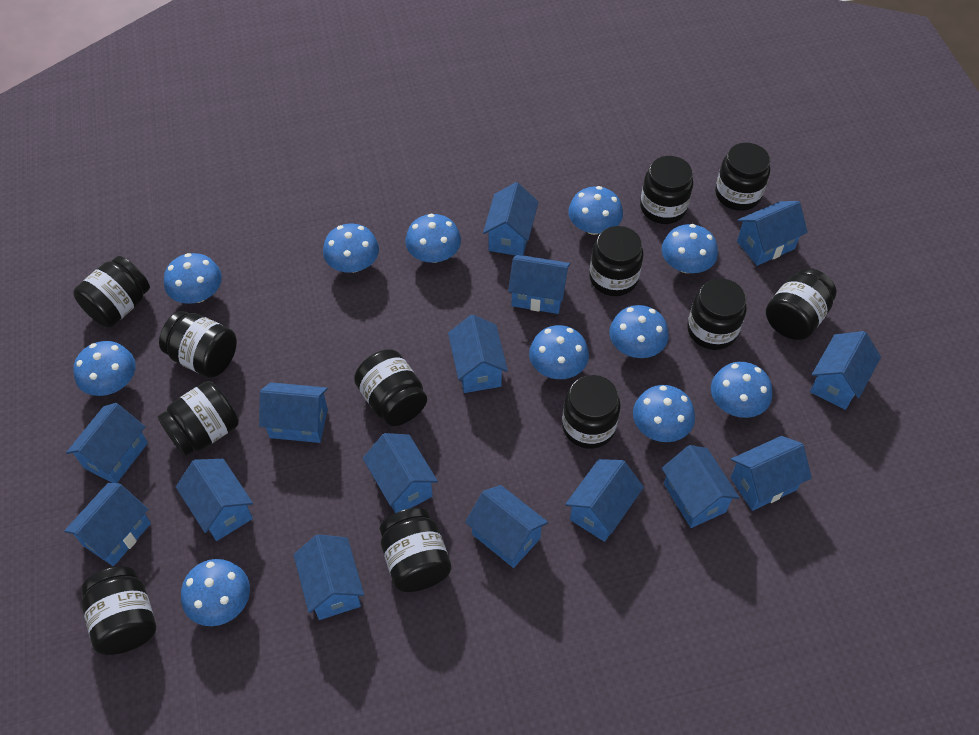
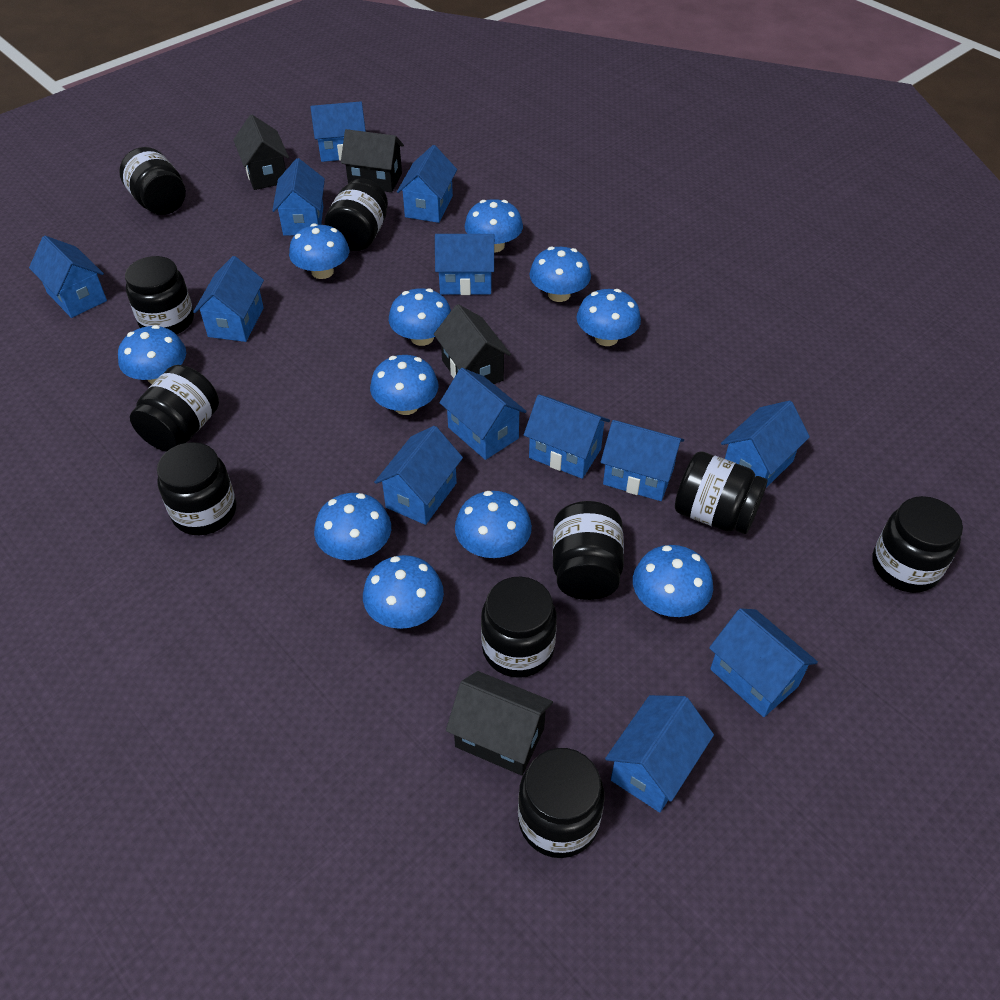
black house: 0 -> 4
black jar: 12 -> 10
blue house: 15 -> 13

